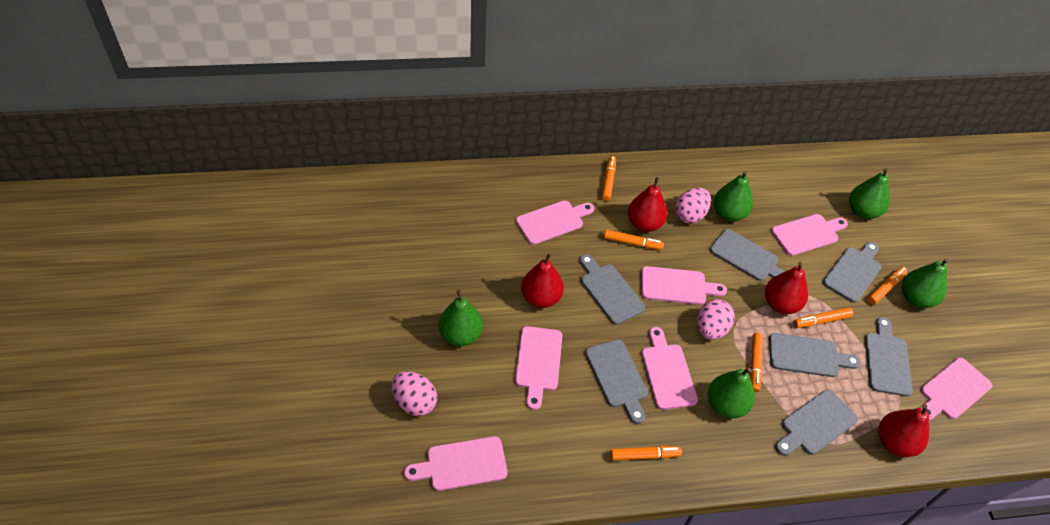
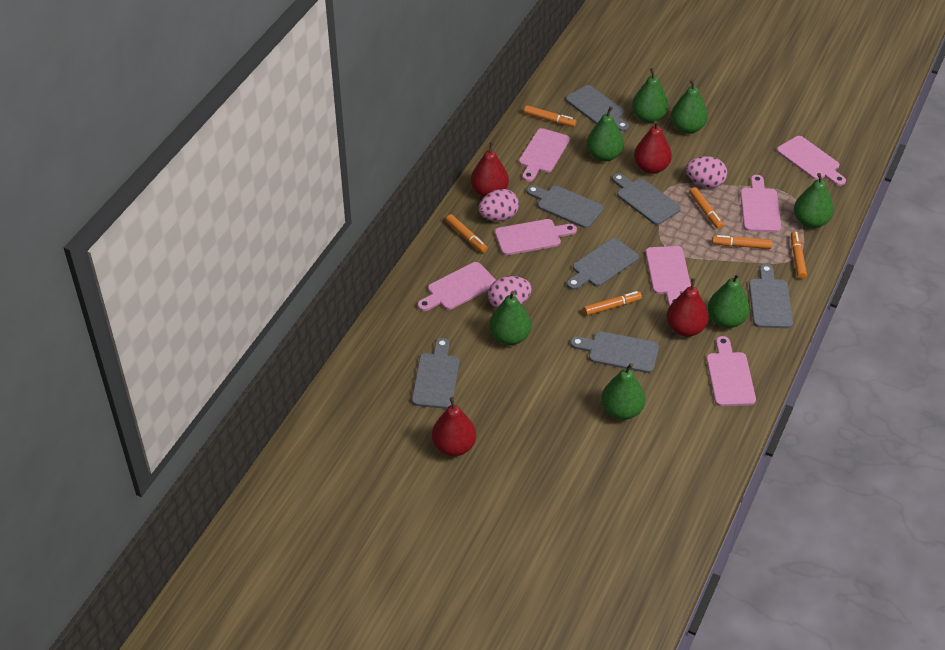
green pear: 5 -> 7

